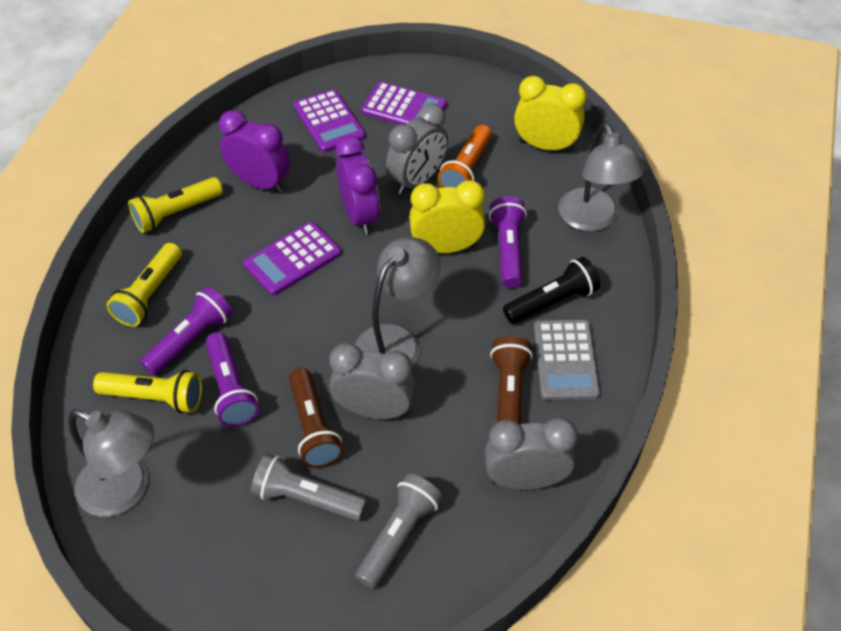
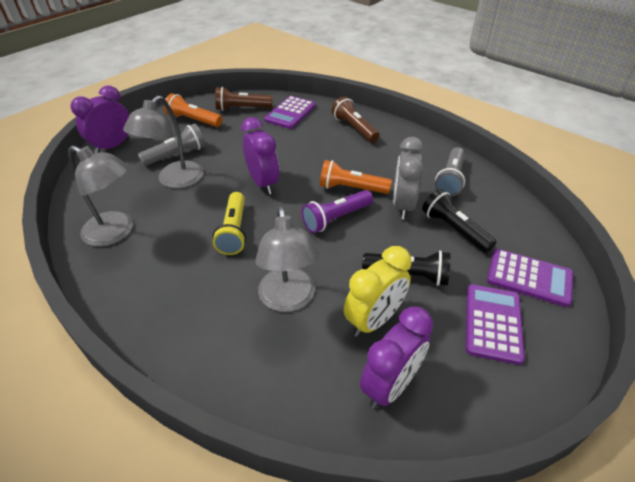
black flashlight: 1 -> 2
grey calculator: 1 -> 0
grey clock: 3 -> 1
orange flashlight: 1 -> 2
purple clock: 2 -> 3
purple flashlight: 3 -> 1
yellow clock: 2 -> 1
yellow flashlight: 3 -> 1

